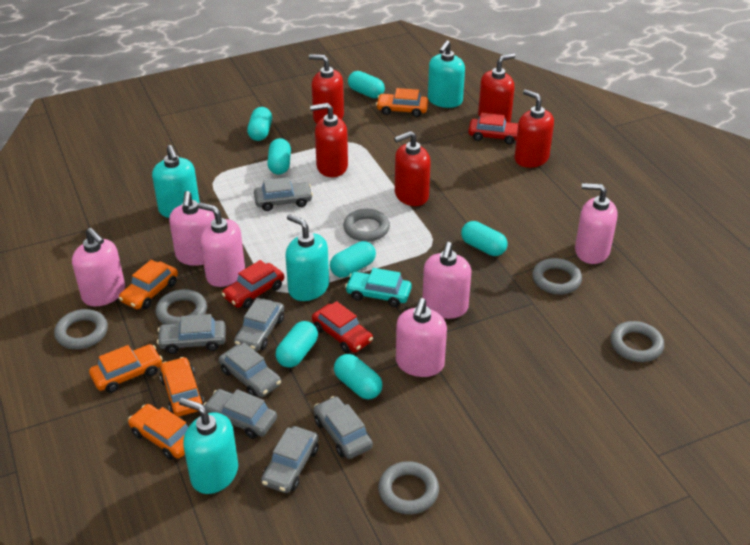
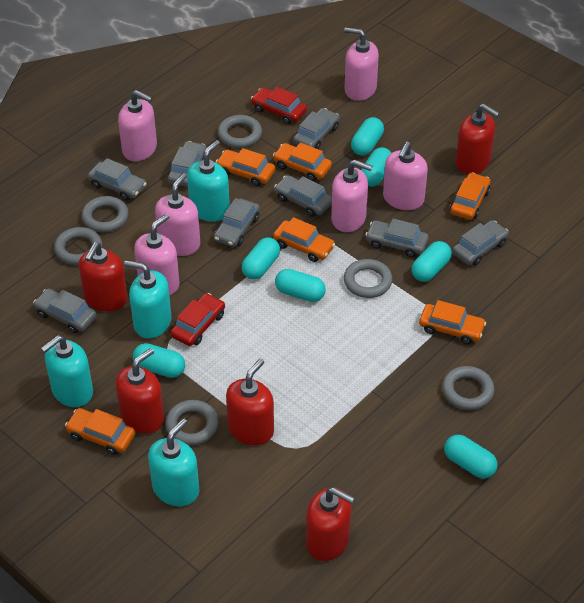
grey car: 7 -> 8
orange car: 5 -> 6
red car: 3 -> 2
turquoise car: 1 -> 0

